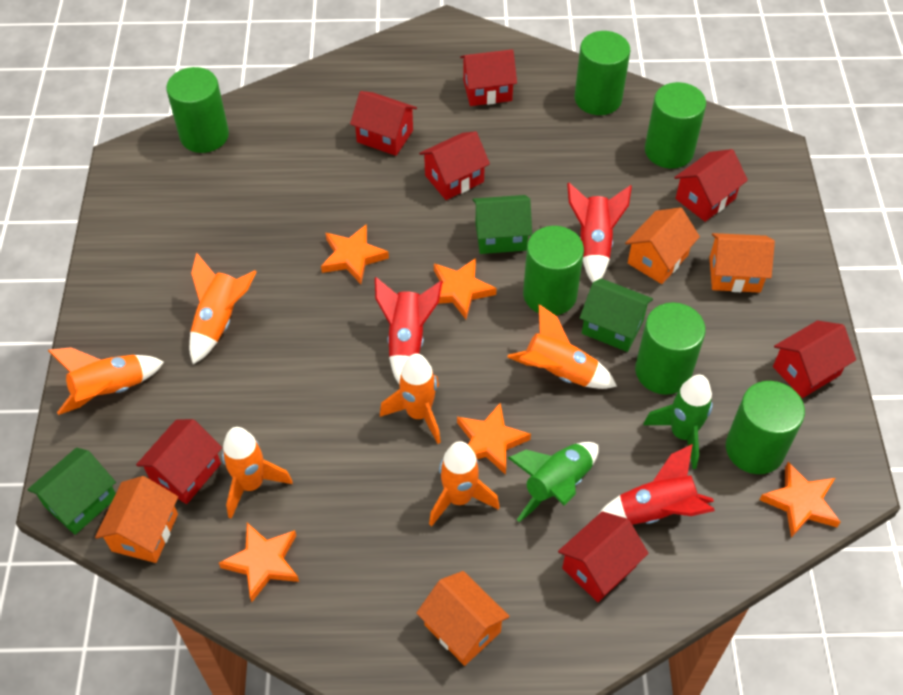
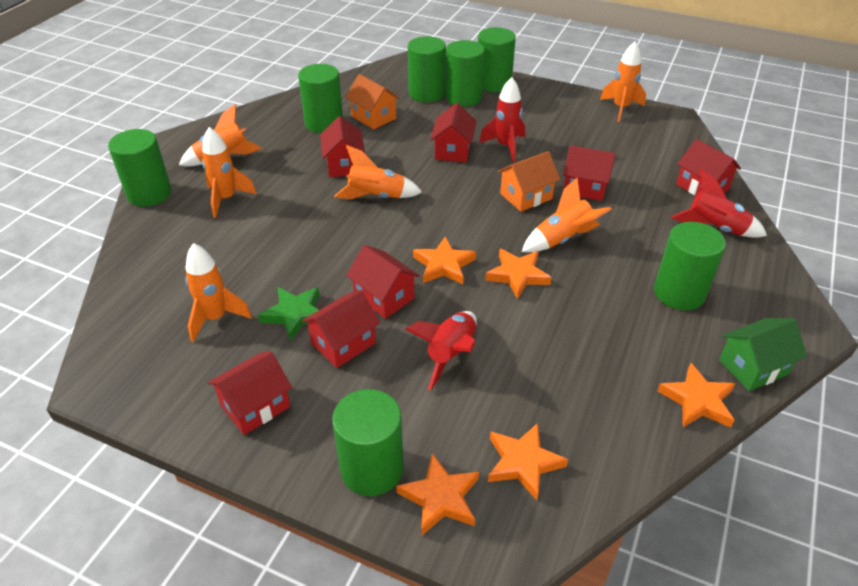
green cylinder: 6 -> 7
green house: 3 -> 1
green rocket: 2 -> 0
green star: 0 -> 1
orange house: 4 -> 2

